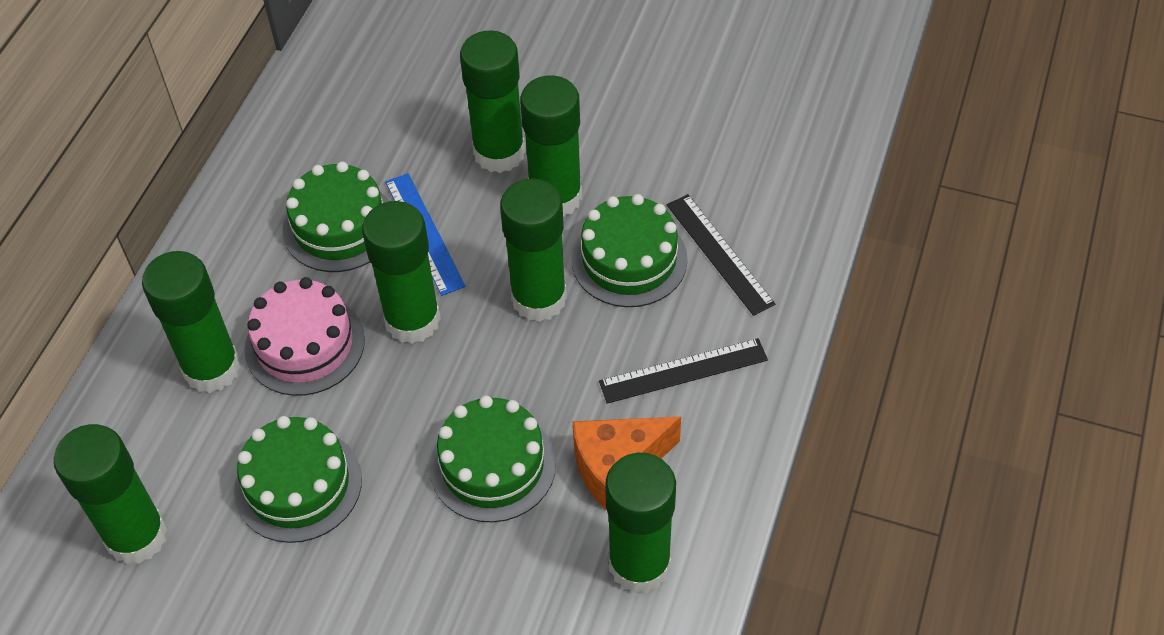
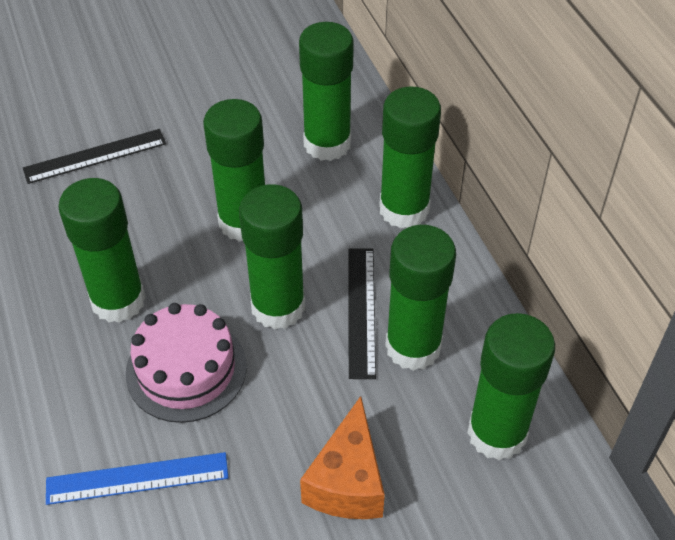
green cake: 4 -> 0

